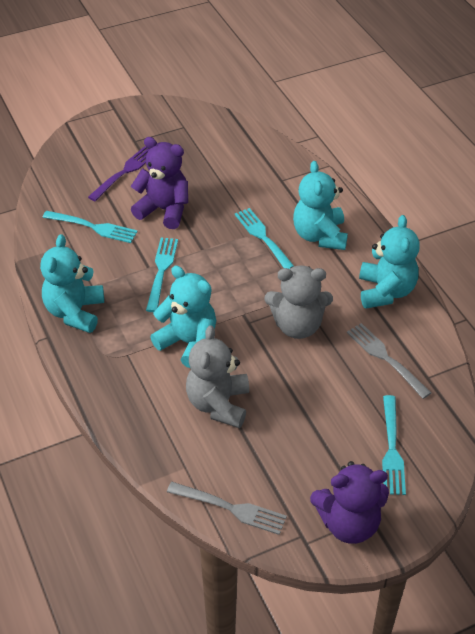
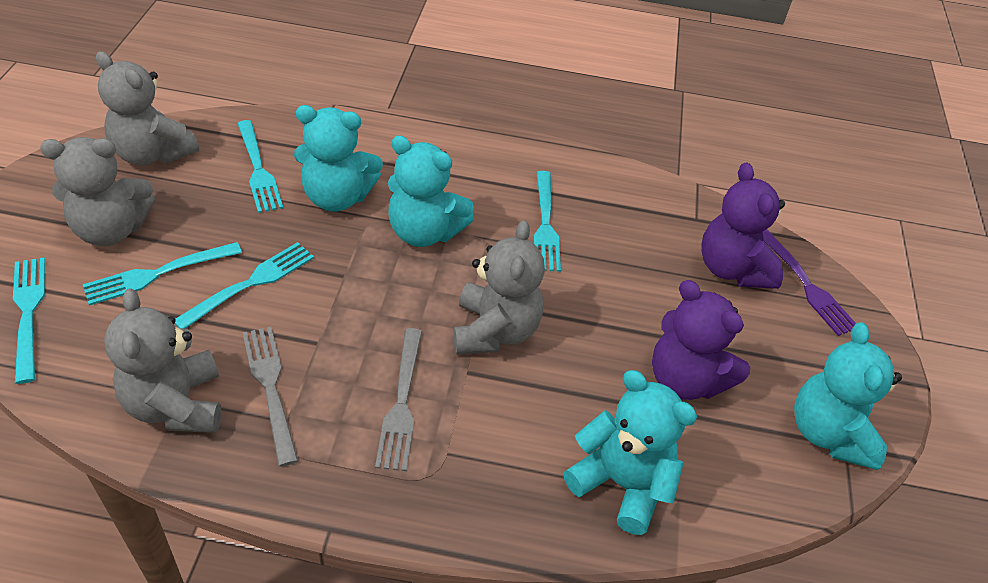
grey teddy bear: 2 -> 4
turquoise fork: 4 -> 5

